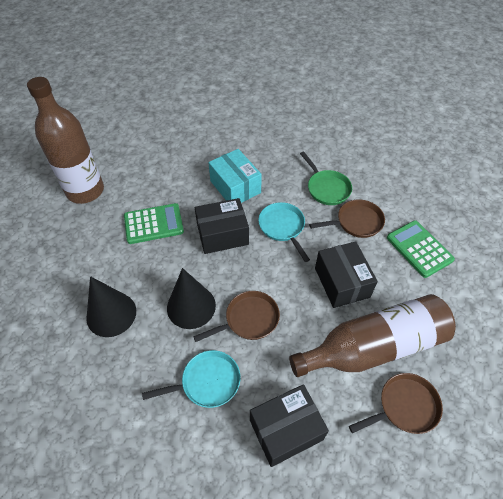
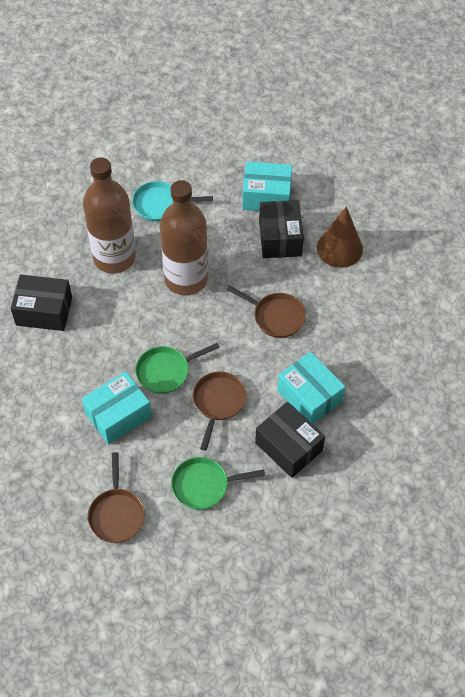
black cone: 2 -> 0
brown cone: 0 -> 1
green calculator: 2 -> 0
green pan: 1 -> 2
turquoise box: 1 -> 3
turquoise pan: 2 -> 1

